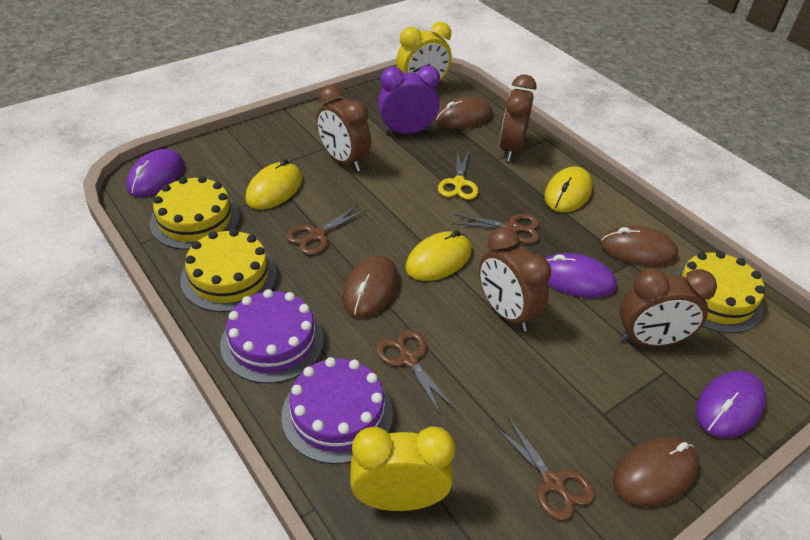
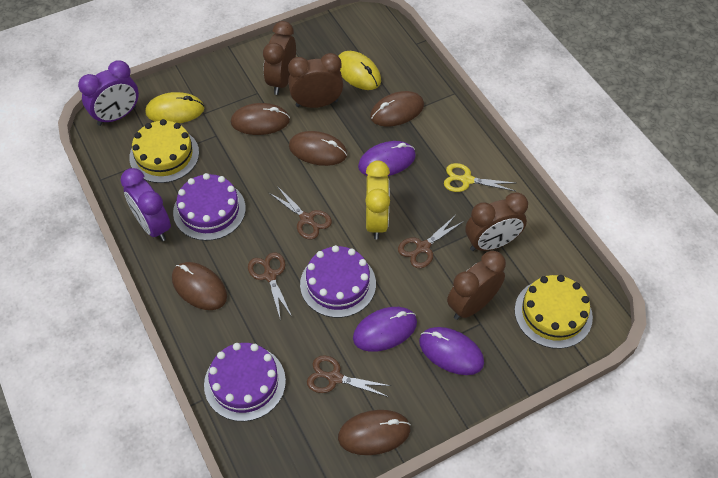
brown mouse: 4 -> 5
purple cake: 2 -> 3
purple clock: 1 -> 2
yellow cake: 3 -> 2
yellow clock: 2 -> 1
yellow mouse: 3 -> 2

